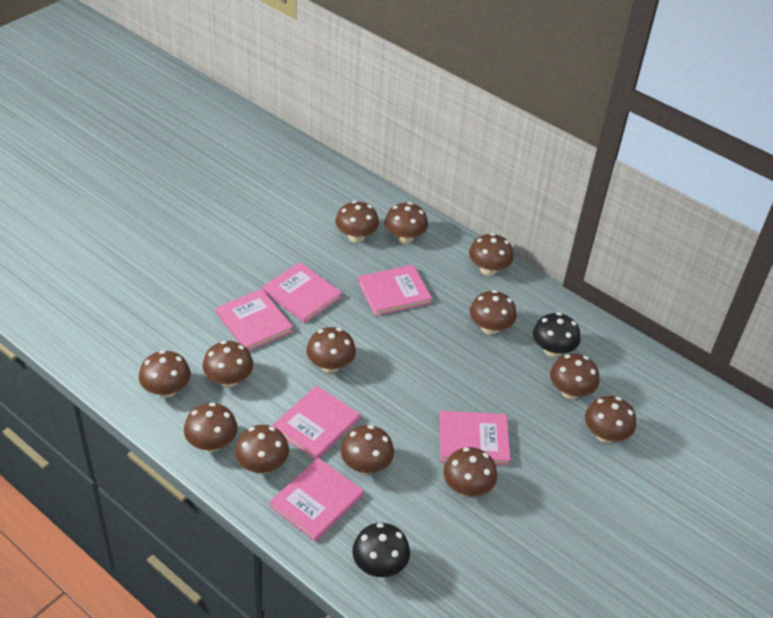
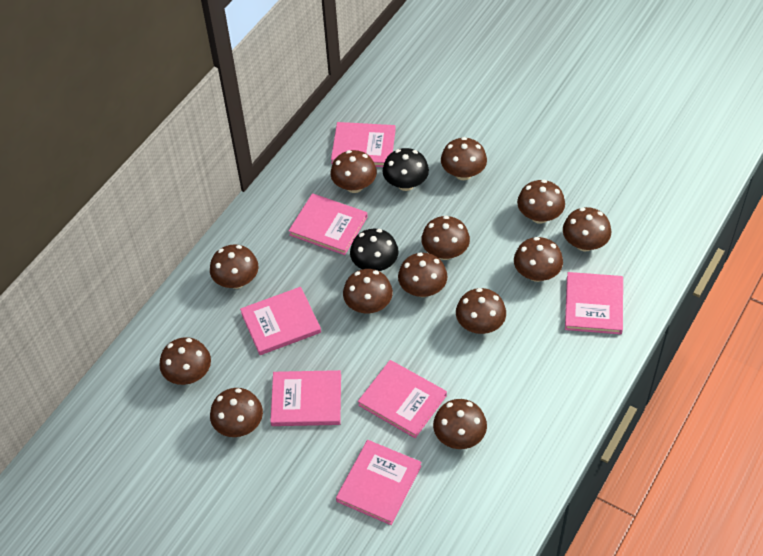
pink book: 6 -> 7

